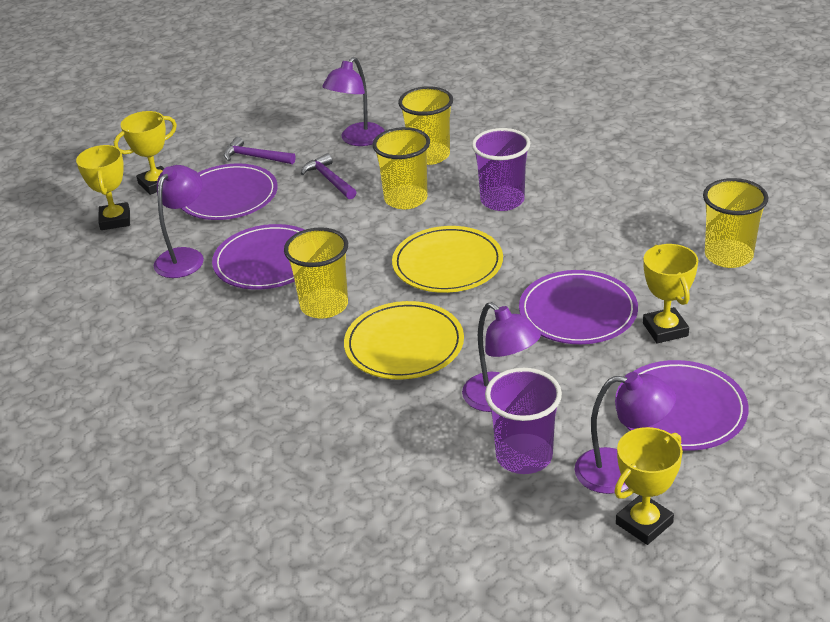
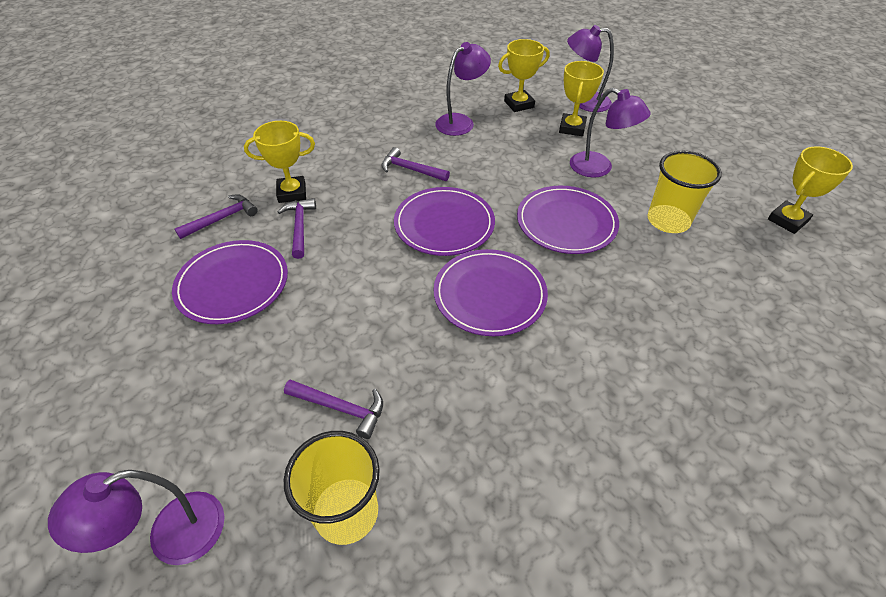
purple cup: 2 -> 0
purple hammer: 2 -> 4
yellow cup: 4 -> 2
yellow plate: 2 -> 0

